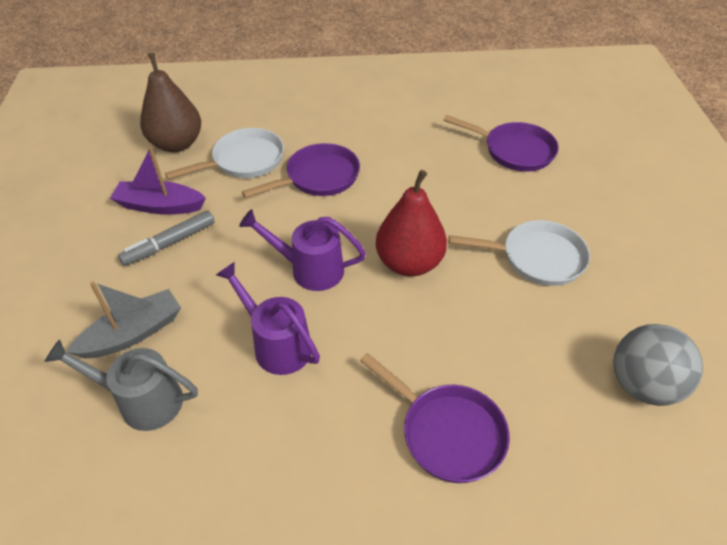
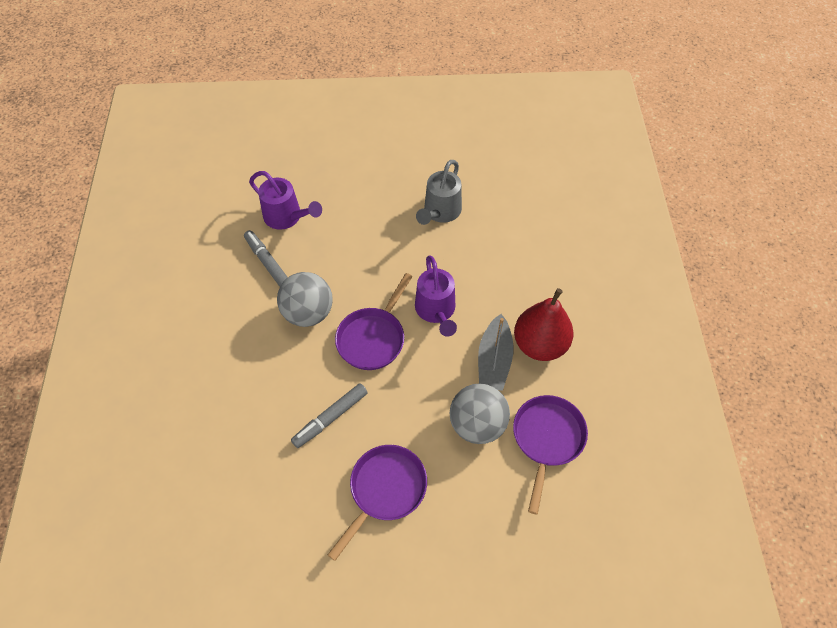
brown pear: 1 -> 0
grey ball: 1 -> 2
grey marker: 1 -> 2
purple boat: 1 -> 0
white pan: 2 -> 0

